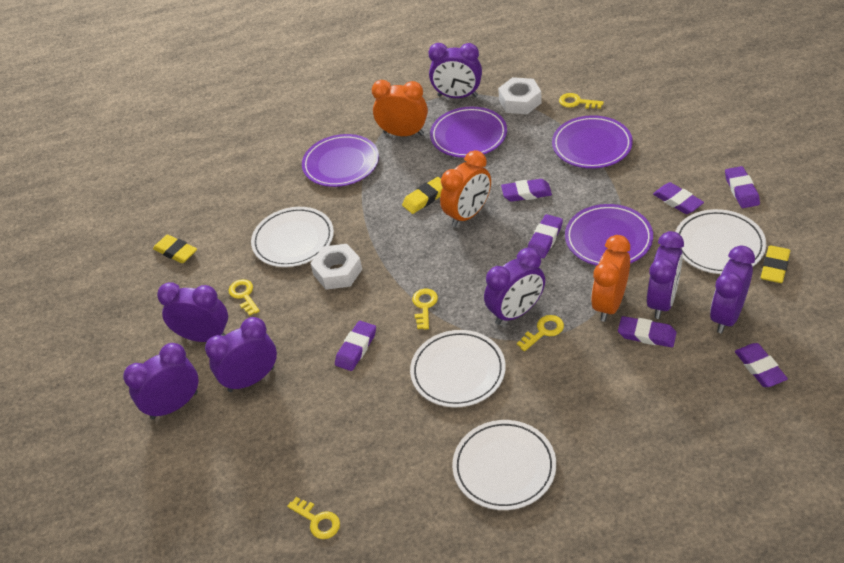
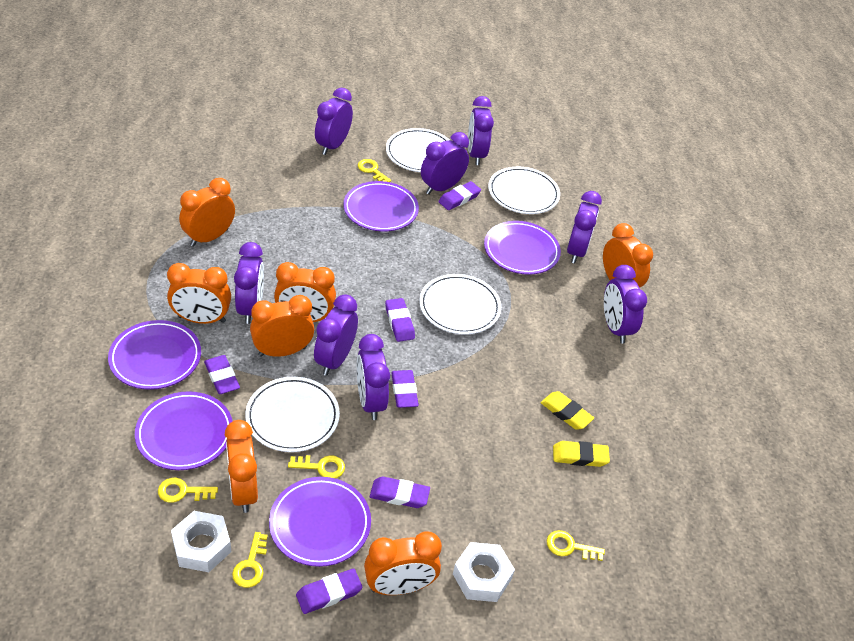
orange clock: 3 -> 7
purple clock: 7 -> 8
purple eraser: 7 -> 6
purple plate: 4 -> 5
yellow eraser: 3 -> 2

